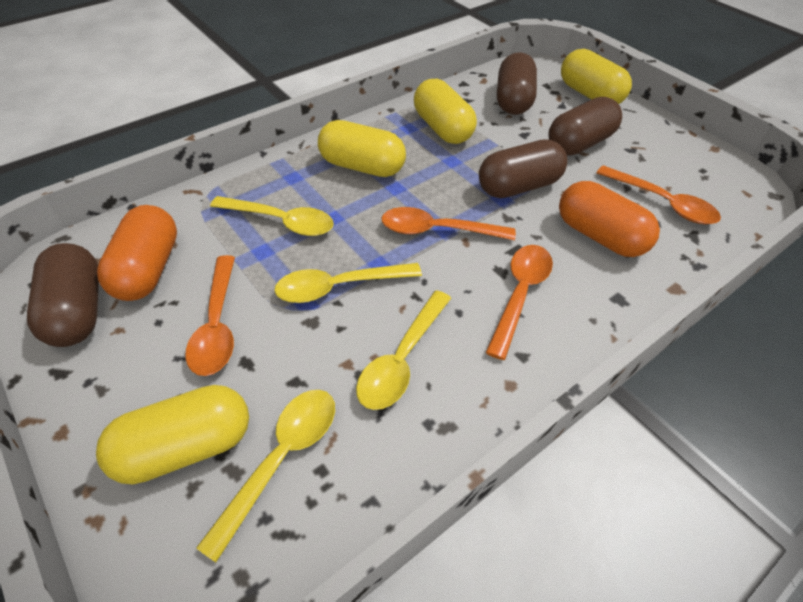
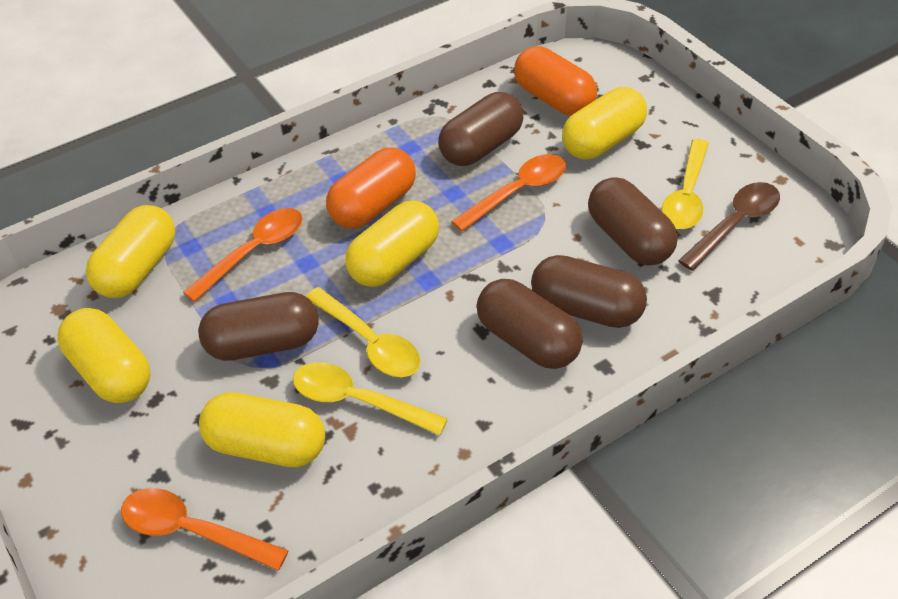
brown capsule: 4 -> 5
brown spoon: 0 -> 1
orange spoon: 4 -> 3
yellow capsule: 4 -> 5
yellow spoon: 4 -> 3

